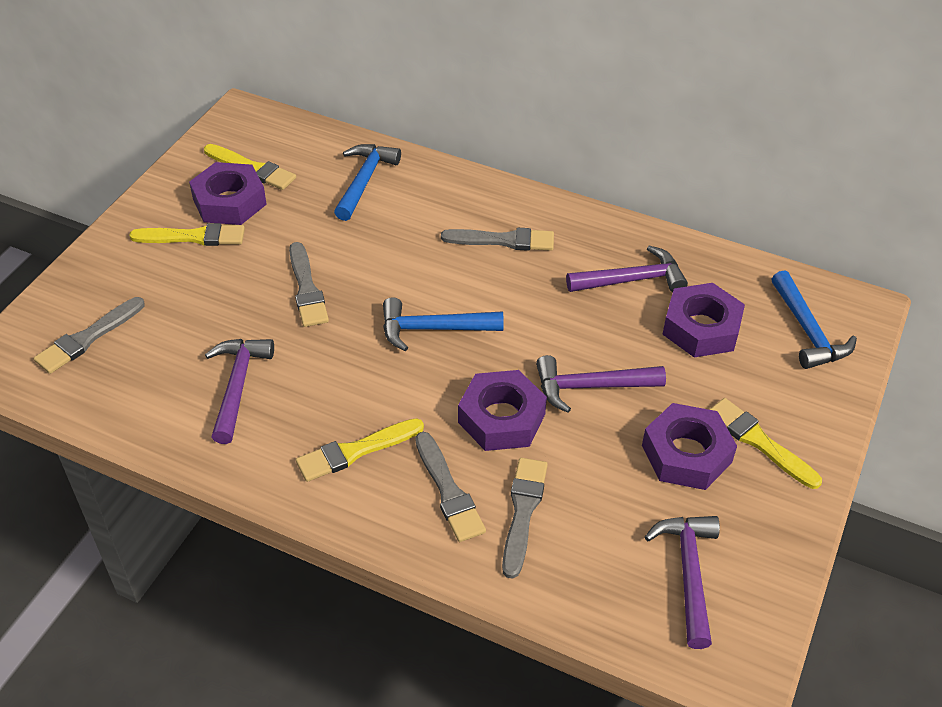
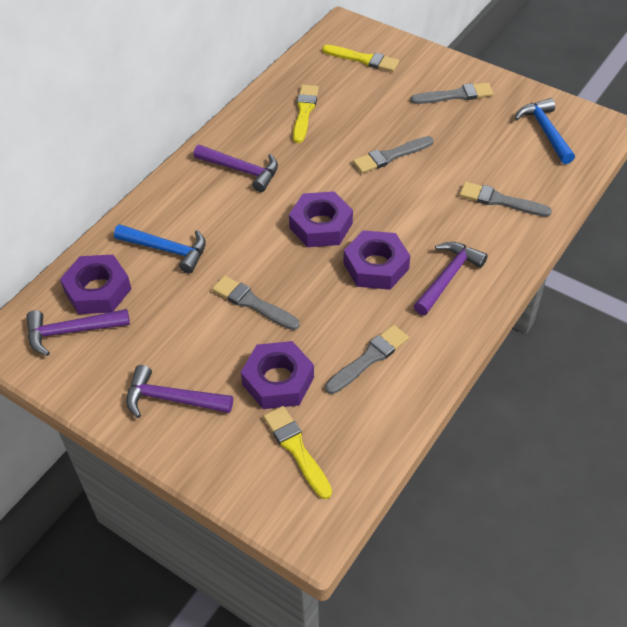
blue hammer: 3 -> 2
yellow brush: 4 -> 3

